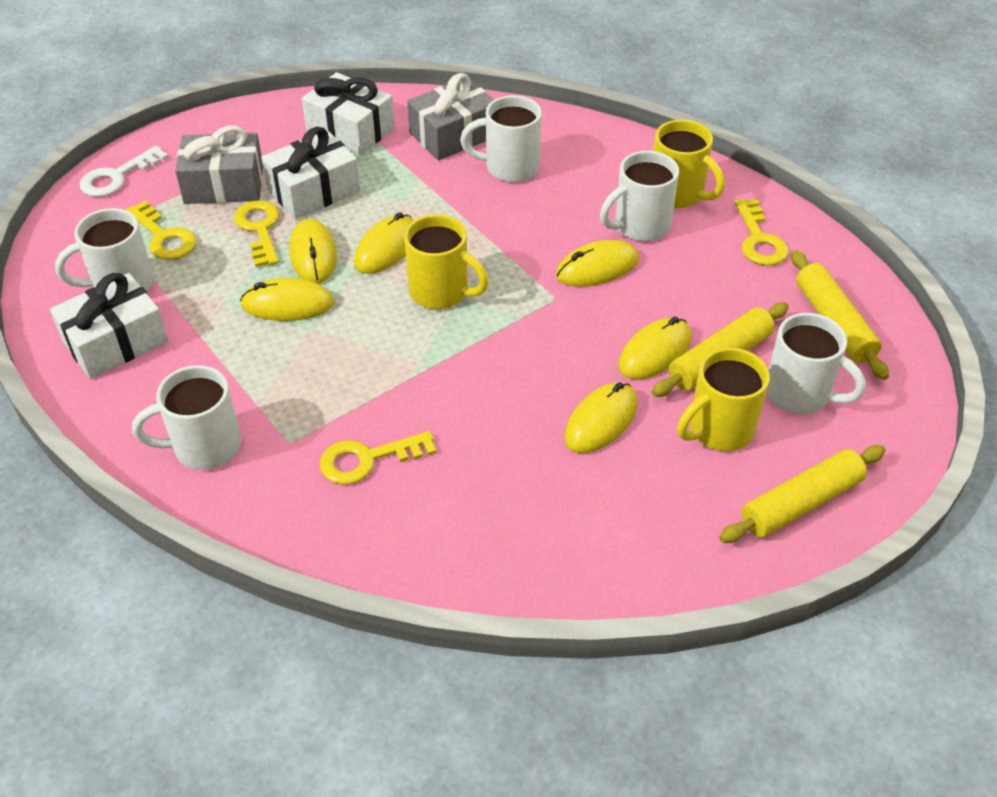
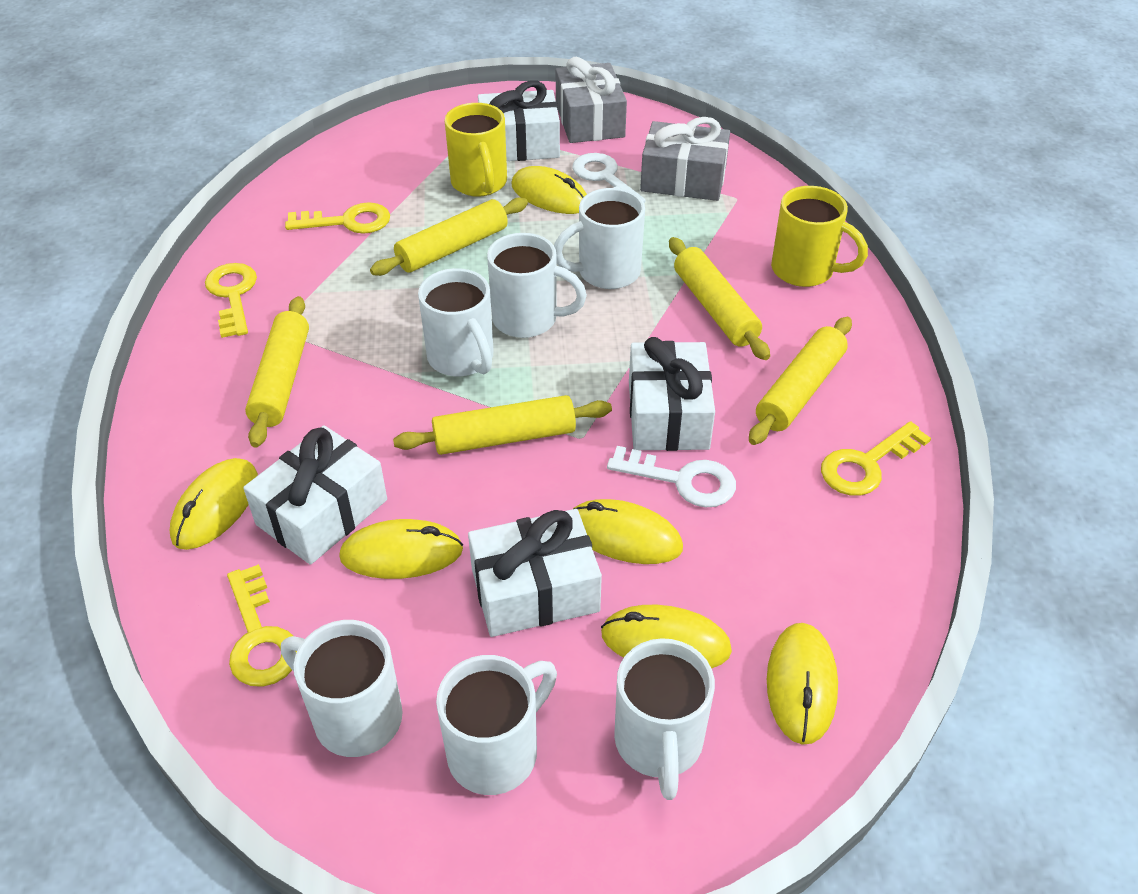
white gift: 3 -> 4
white key: 1 -> 2
white mug: 5 -> 6
yellow mug: 3 -> 2
yellow rolling pin: 3 -> 5

